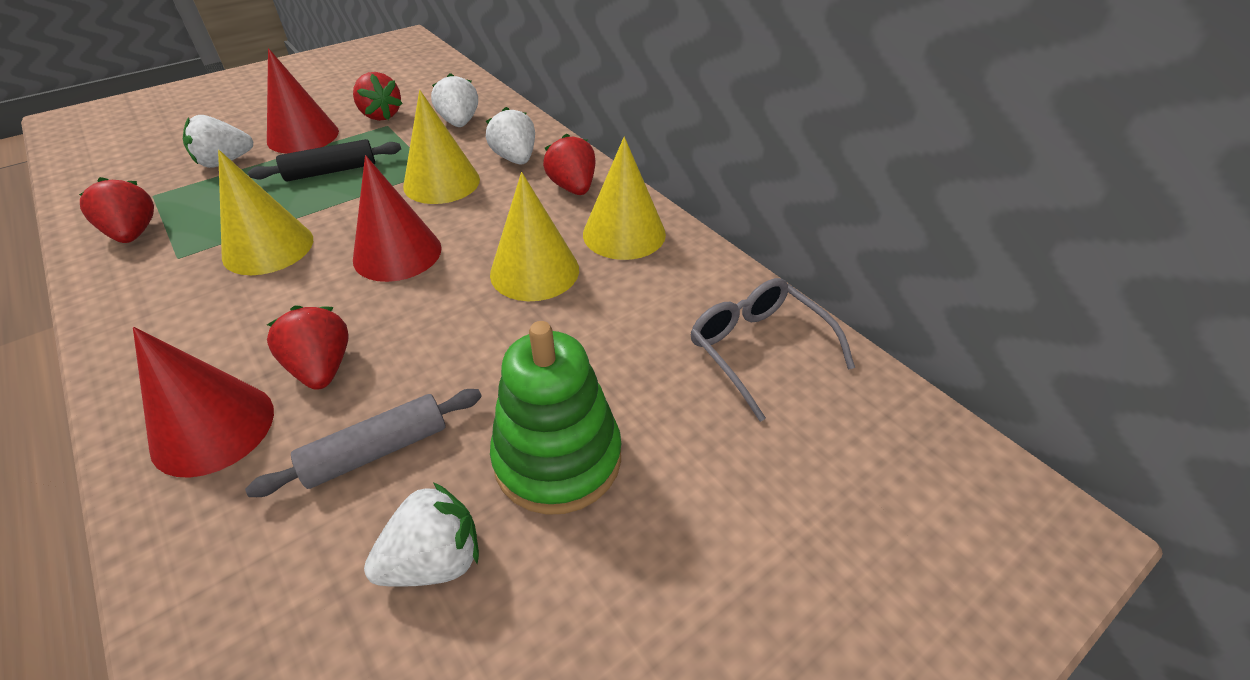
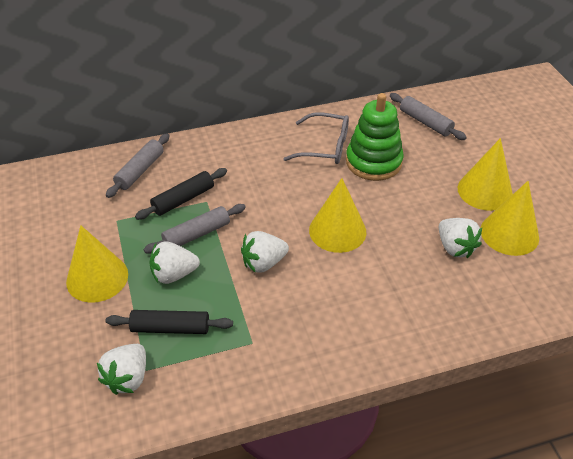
black rolling pin: 1 -> 2
grey rolling pin: 1 -> 3
red cone: 3 -> 0
red strawberry: 4 -> 0

